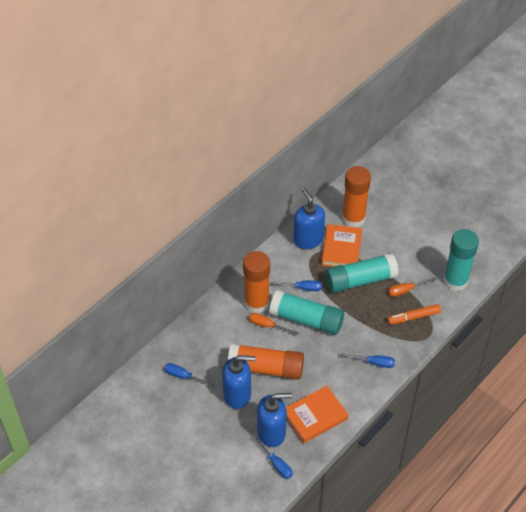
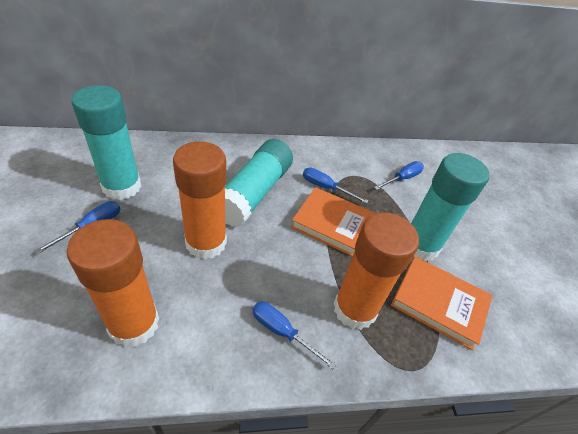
blue soap dispenser: 3 -> 0
orange marker: 1 -> 0
orange screwdriver: 2 -> 0

